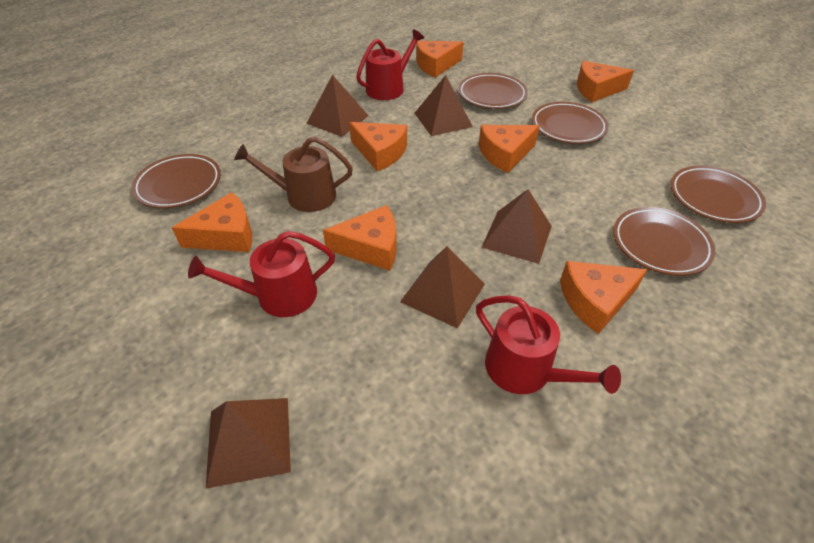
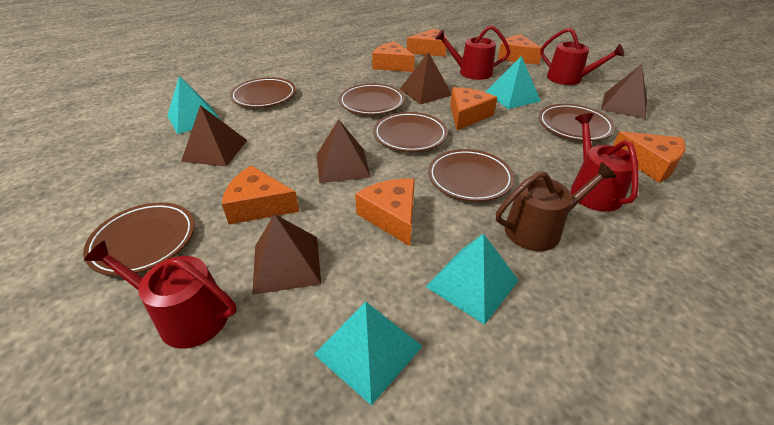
brown plate: 5 -> 6
red watering can: 3 -> 4
turquoise pyramid: 0 -> 4

